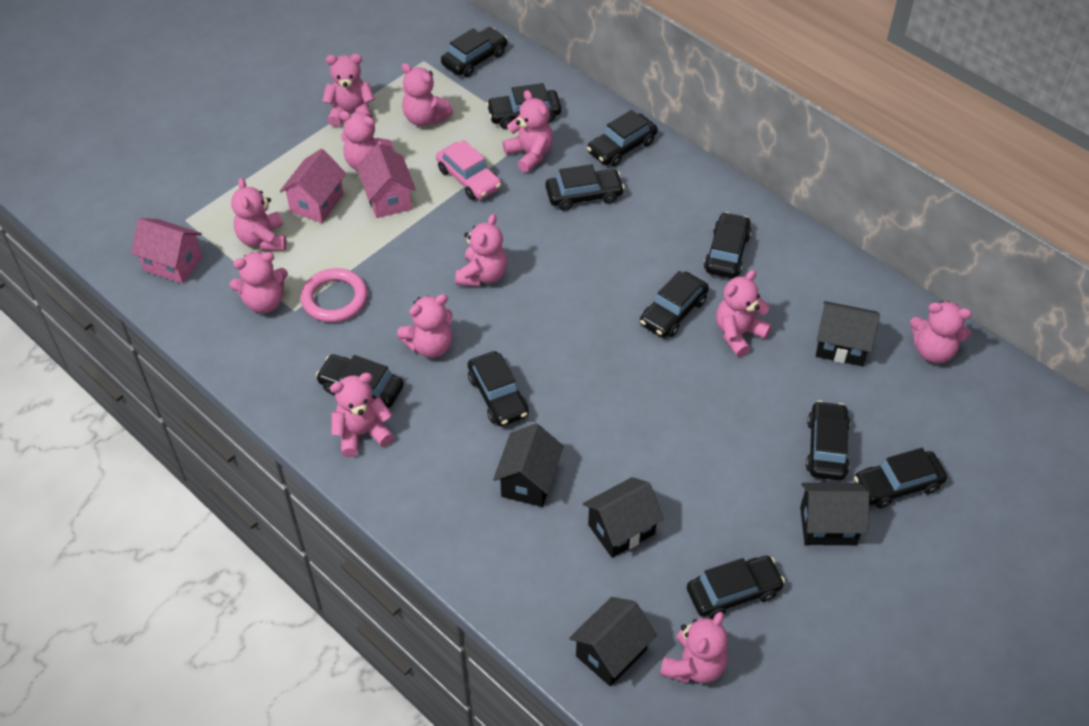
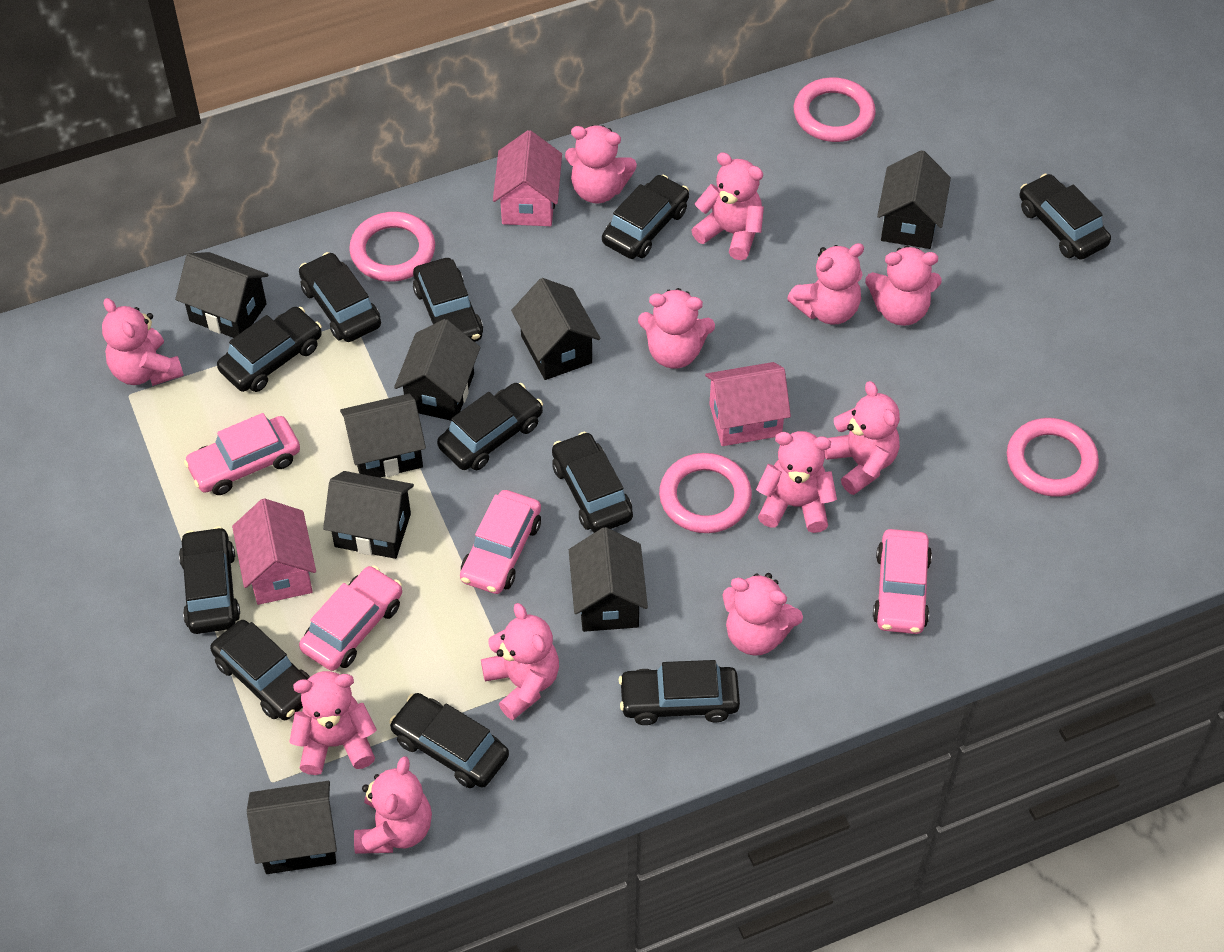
black house: 5 -> 8
pink car: 1 -> 4
pink ring: 1 -> 4

